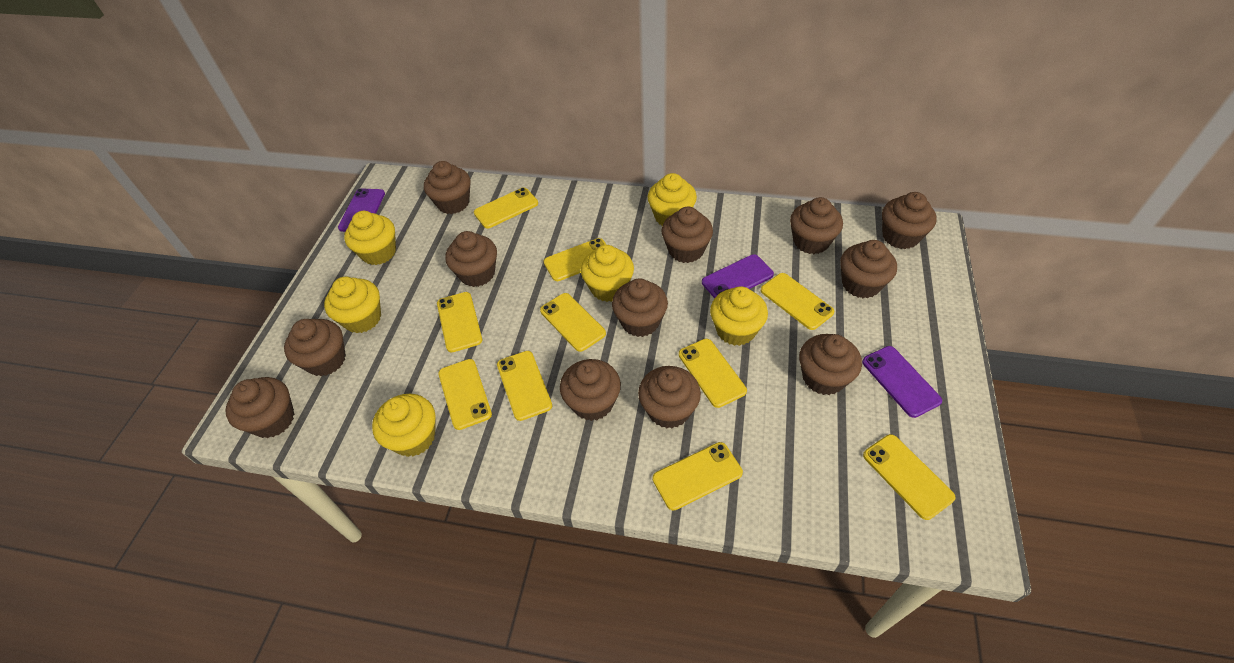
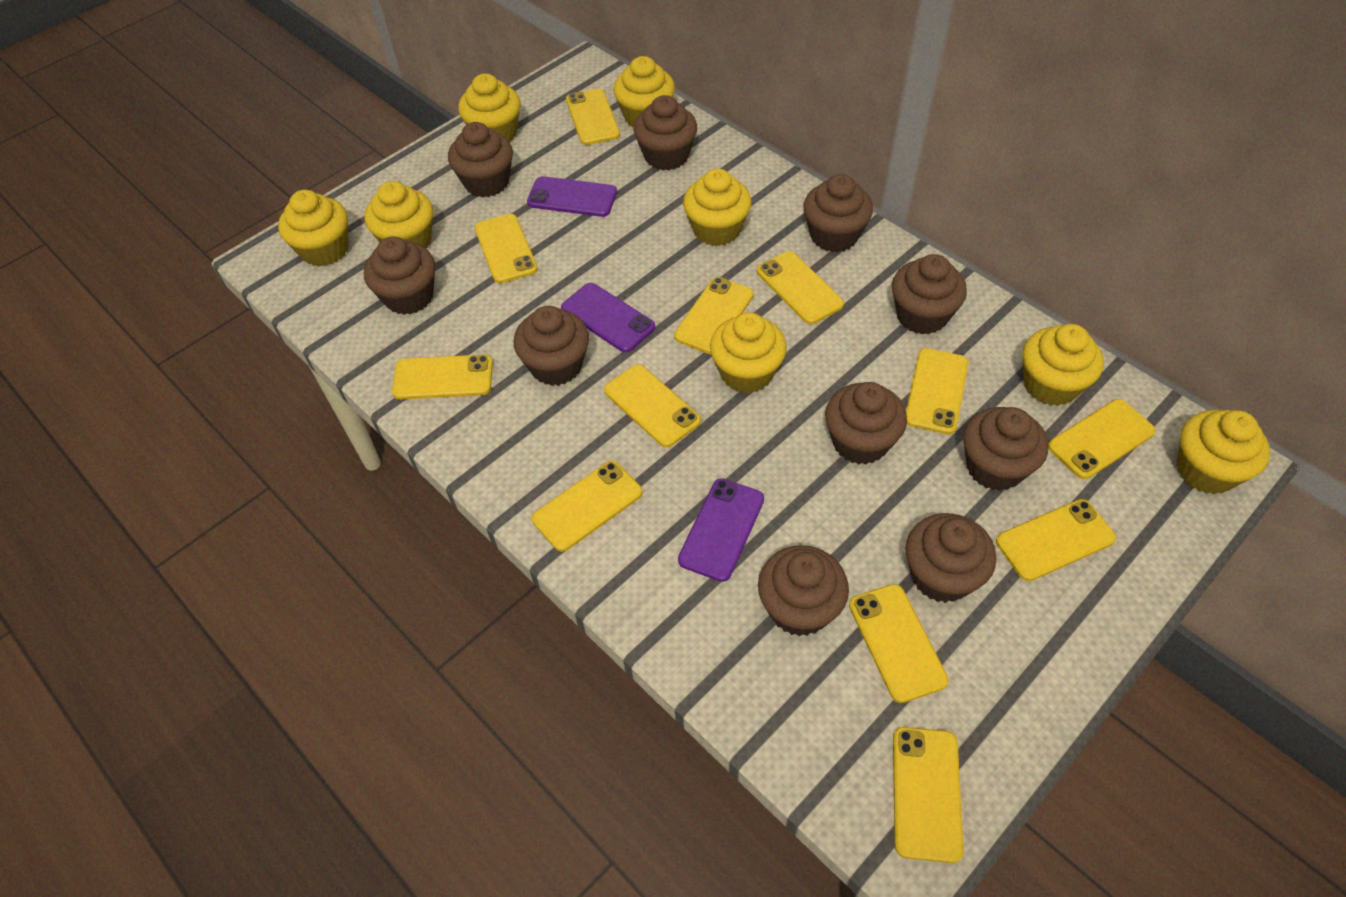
brown cupcake: 12 -> 10
yellow cupcake: 6 -> 8
yellow phone: 10 -> 12

